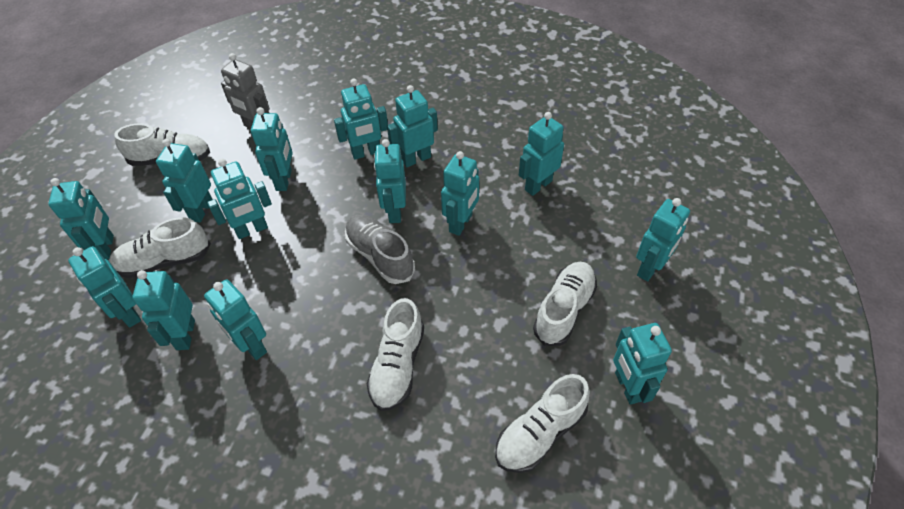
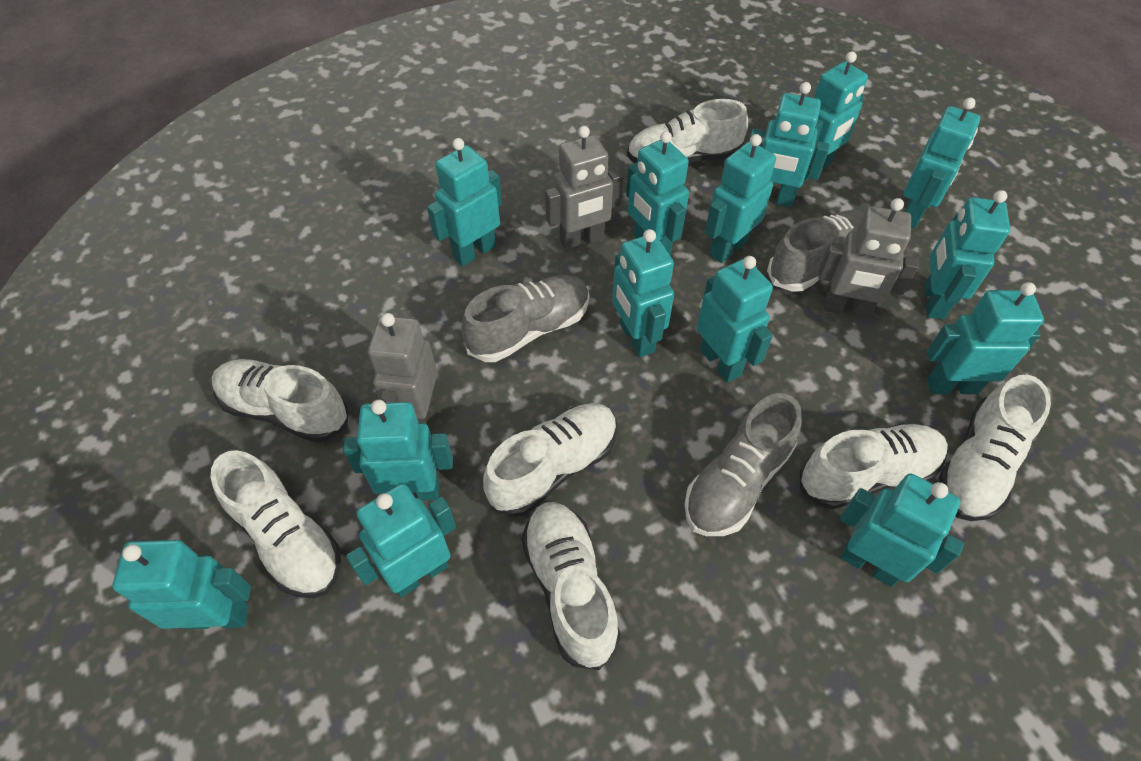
grey robot: 1 -> 3
grey shoe: 1 -> 3
white shoe: 5 -> 7

